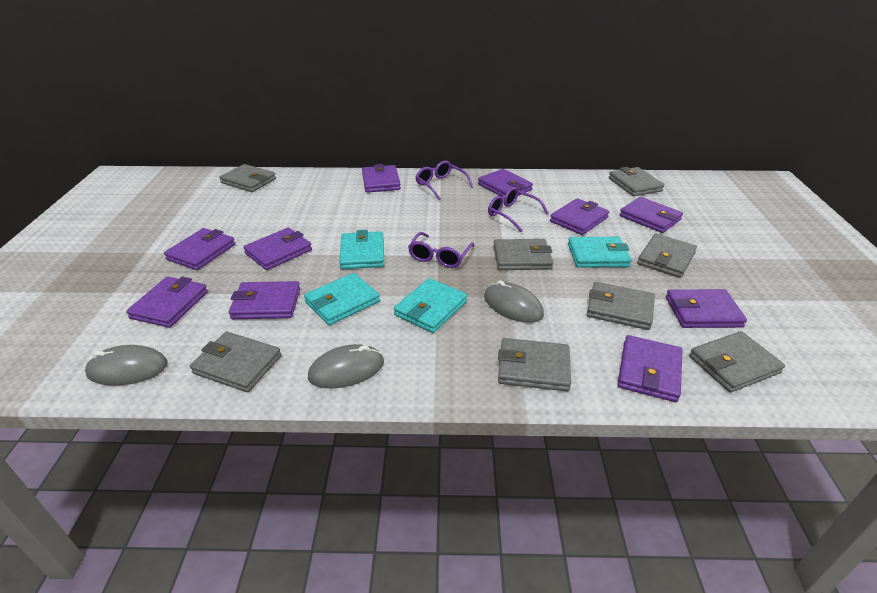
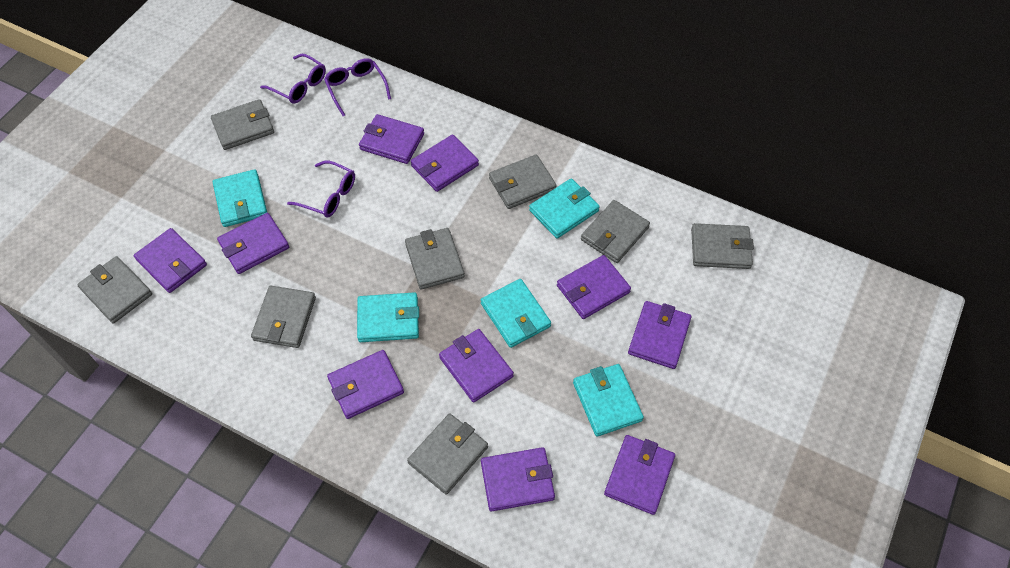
grey mouse: 3 -> 0
turquoise wallet: 4 -> 5

